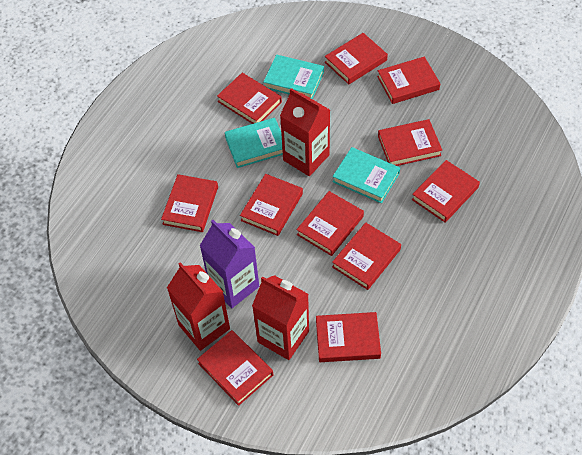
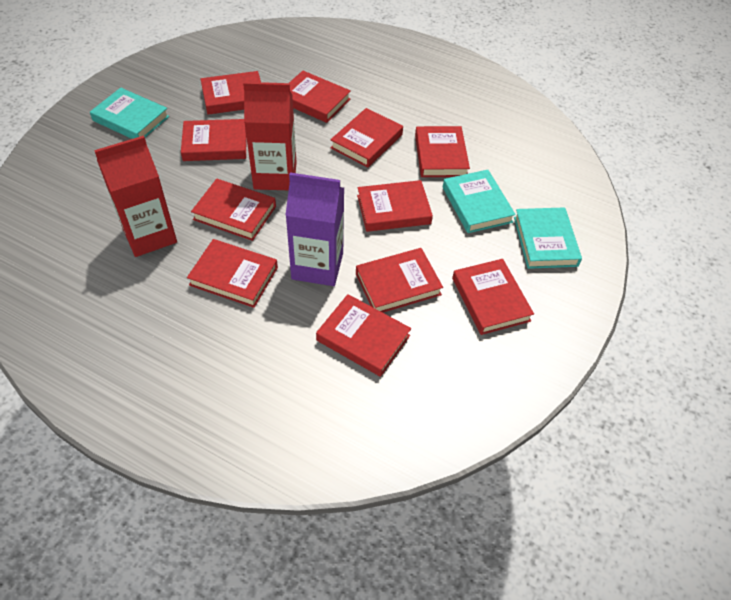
red carton: 3 -> 2

